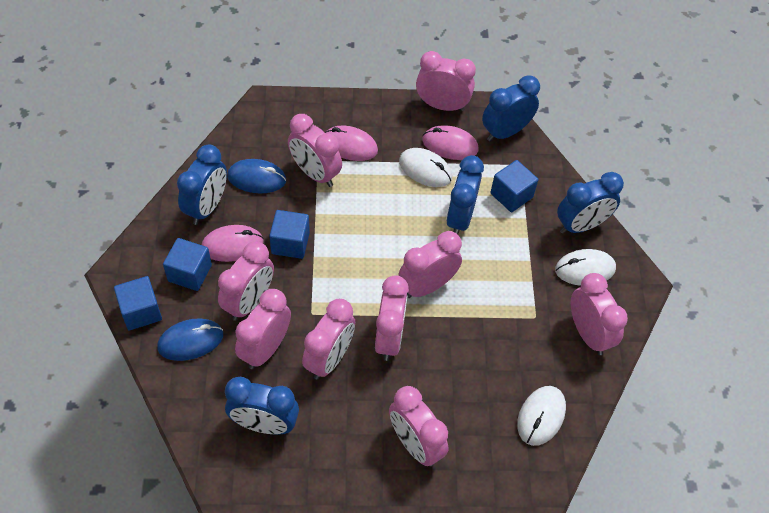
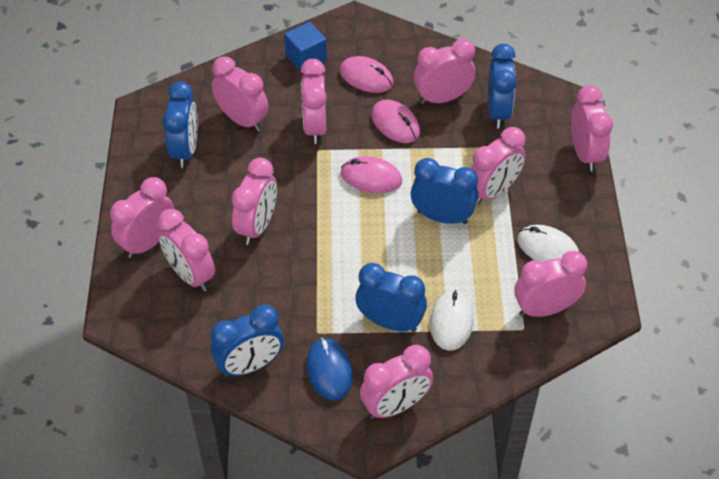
blue cube: 4 -> 1
blue mouse: 2 -> 1
pink clock: 9 -> 10
white mouse: 3 -> 2

